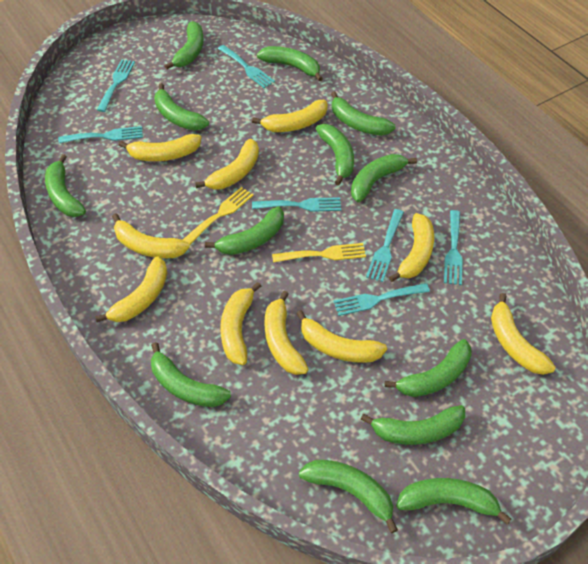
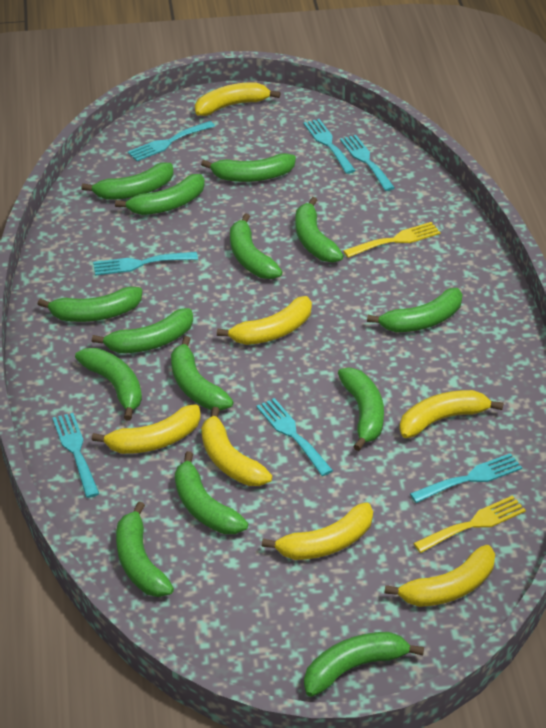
green banana: 13 -> 14
yellow banana: 10 -> 7

